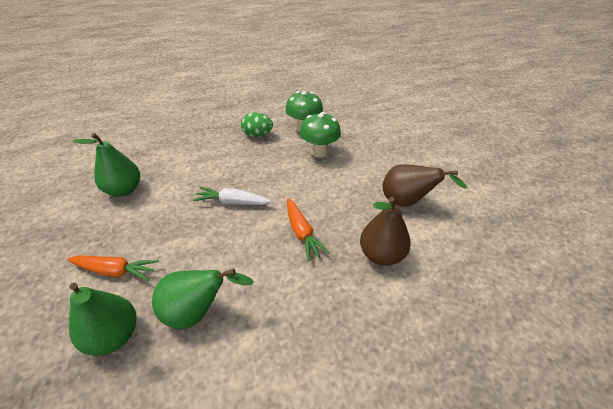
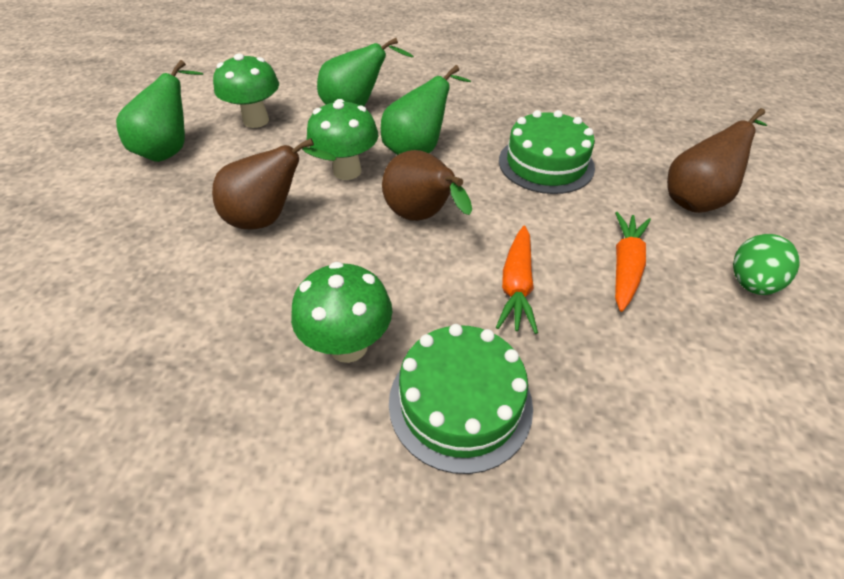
brown pear: 2 -> 3
green cake: 0 -> 2
green mushroom: 2 -> 3
white carrot: 1 -> 0

